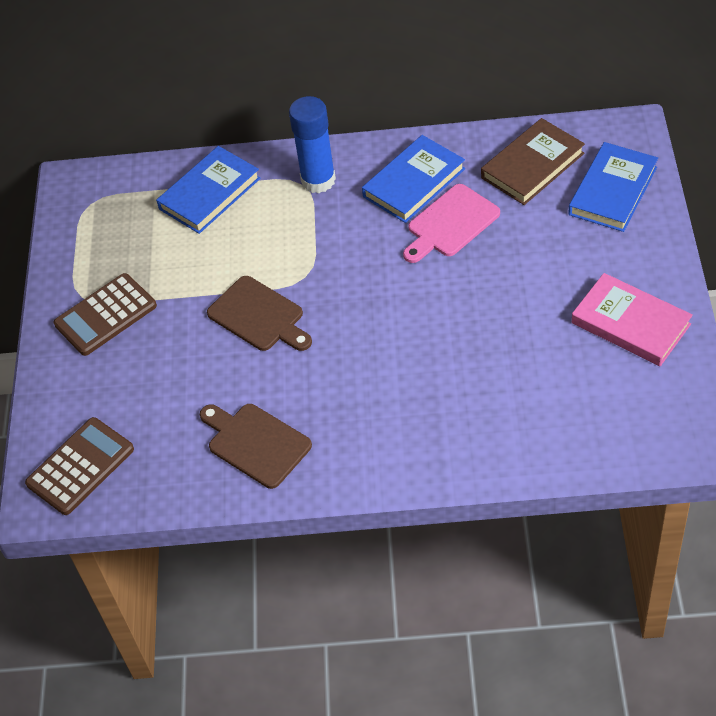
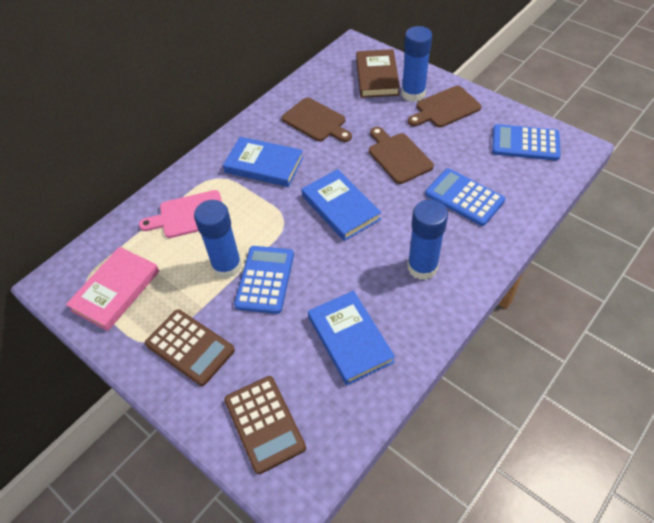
blue calculator: 0 -> 3
blue glue stick: 1 -> 3
brown cutting board: 2 -> 3

